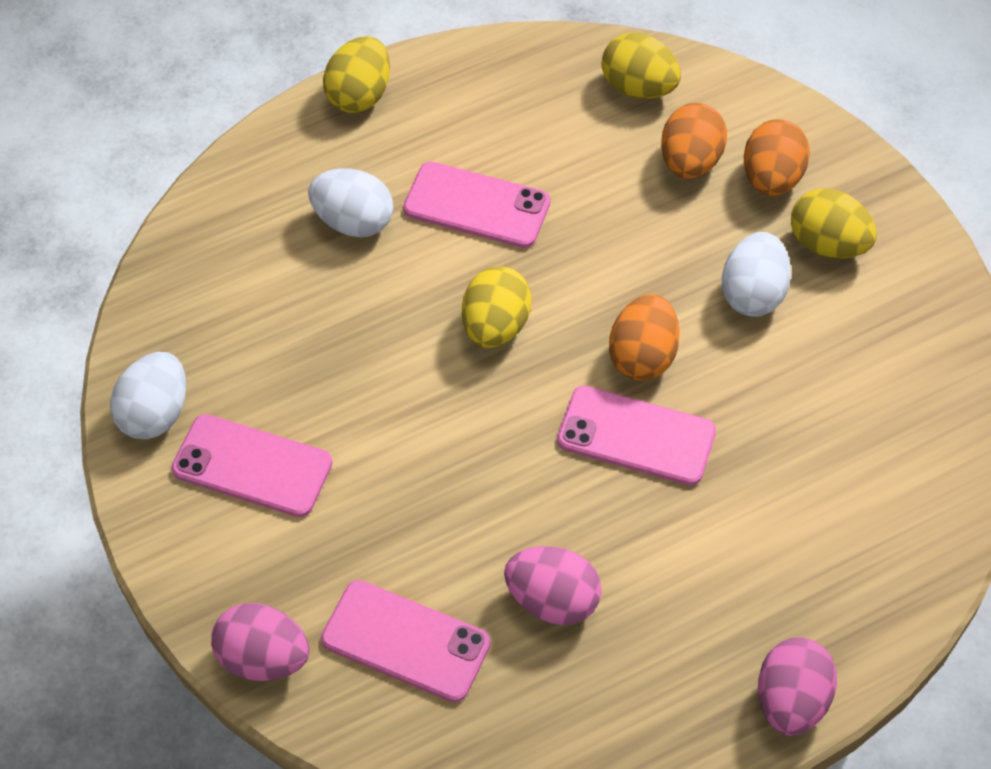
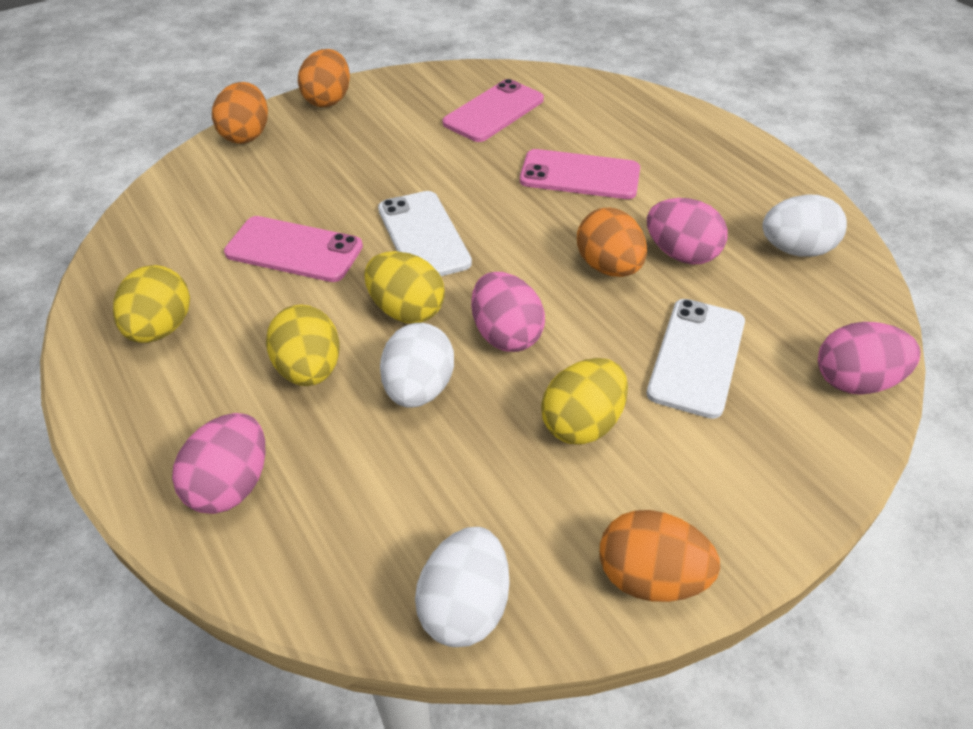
orange egg: 3 -> 4
pink egg: 3 -> 4
pink phone: 4 -> 3
white phone: 0 -> 2

